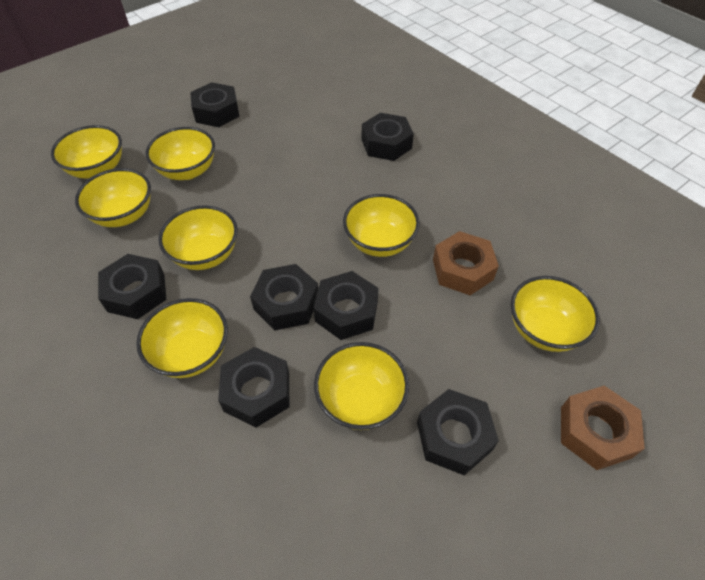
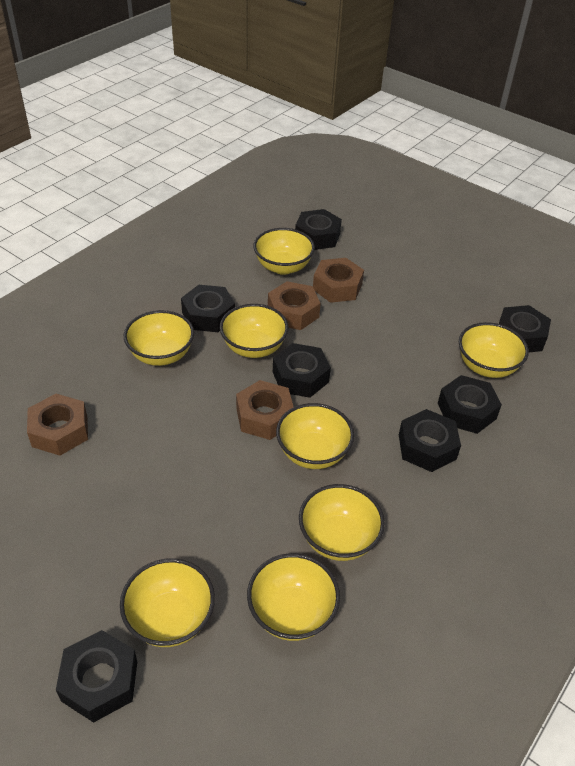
brown nut: 2 -> 4

